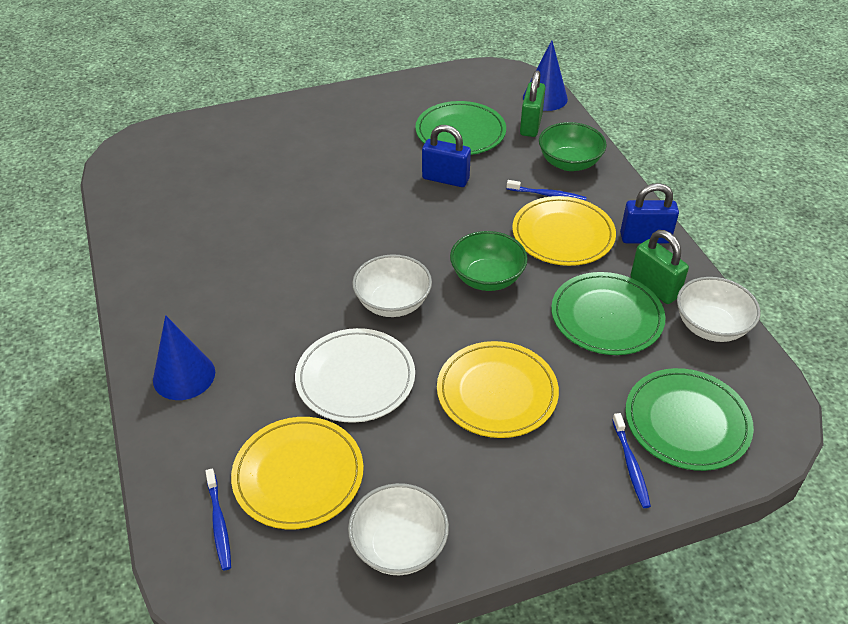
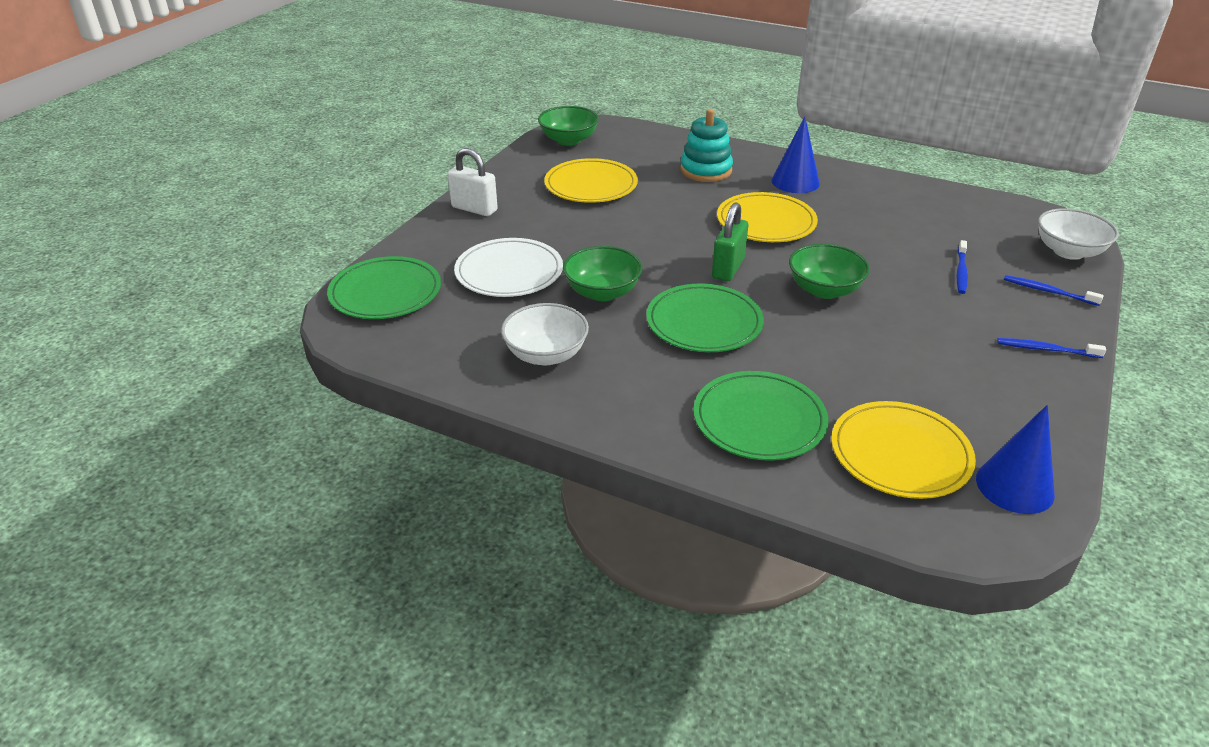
blue padlock: 2 -> 0
green bowl: 2 -> 3
green padlock: 2 -> 1
turquoise stacking toy: 0 -> 1
white bowl: 3 -> 2
white padlock: 0 -> 1

